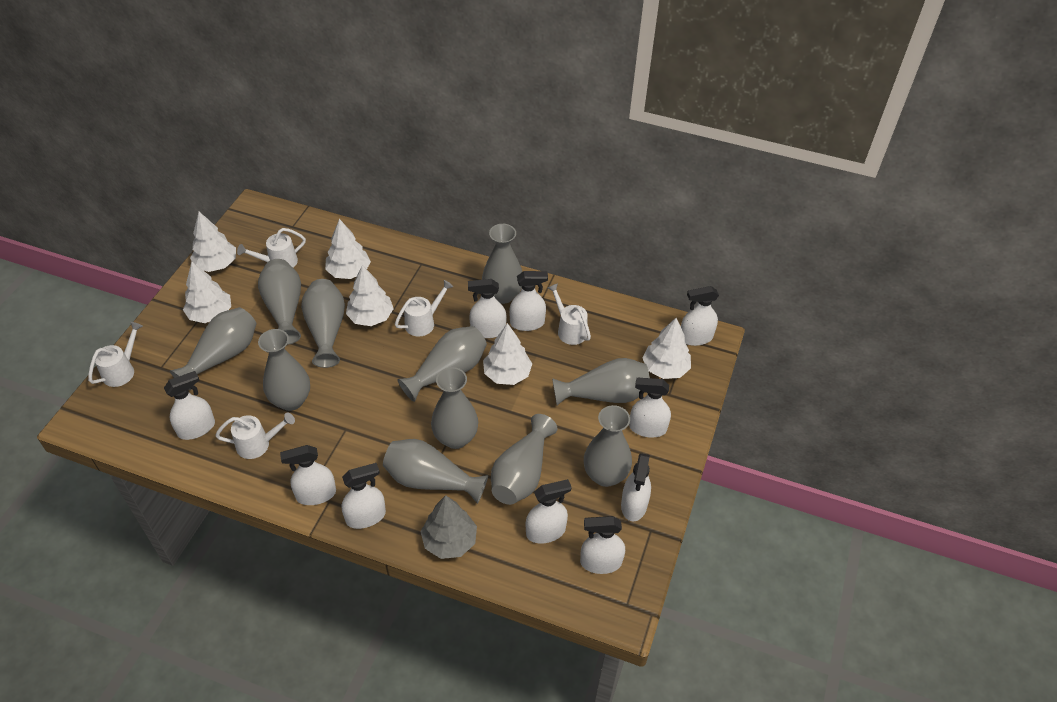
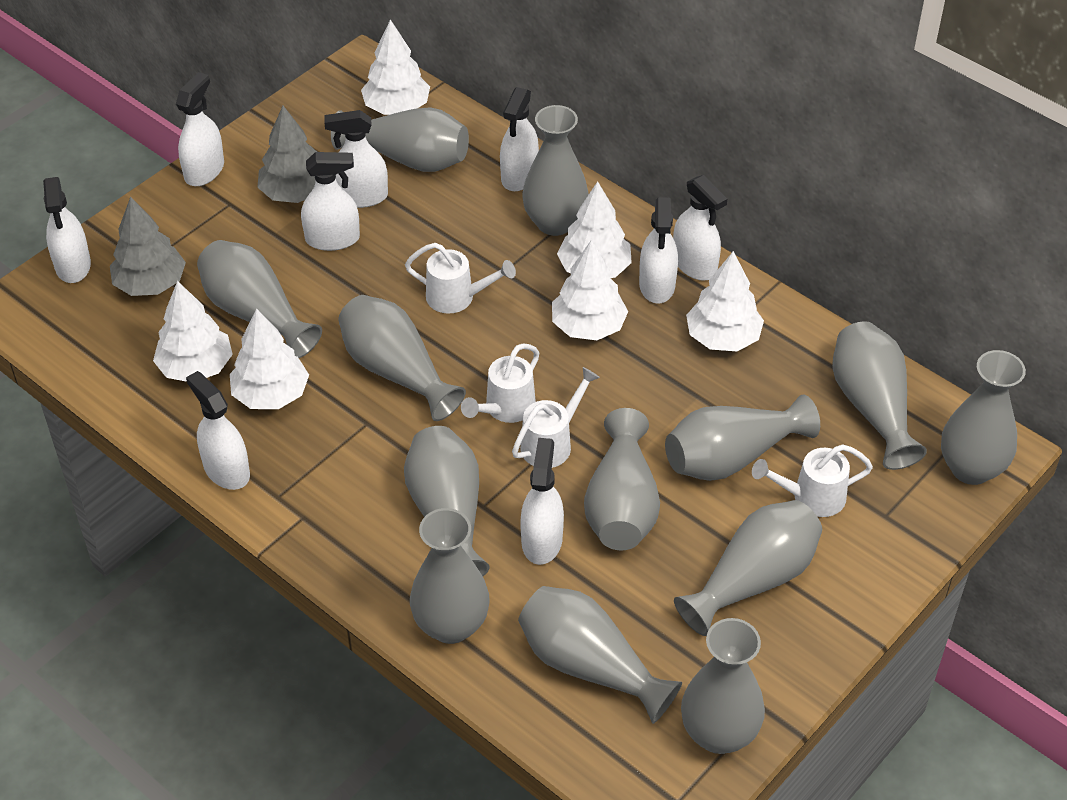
grey tree: 1 -> 2
grey vase: 11 -> 13
white spray bottle: 10 -> 9
white watering can: 5 -> 4

